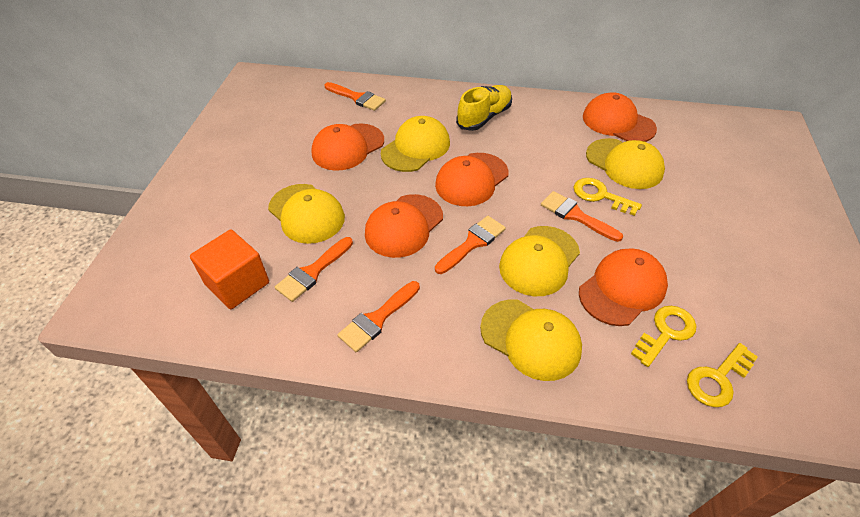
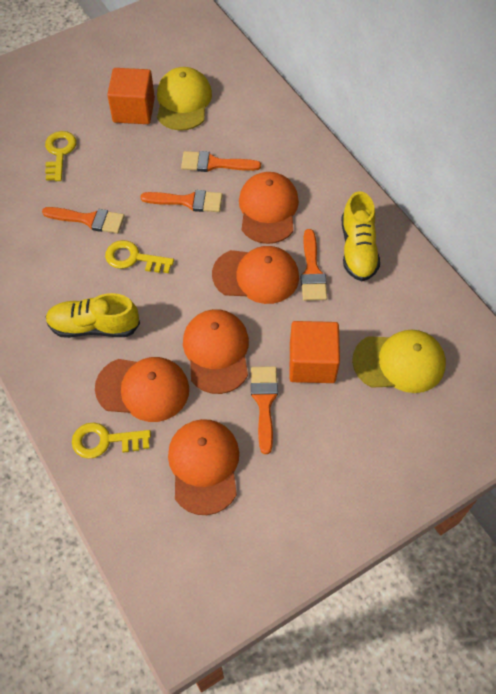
orange cube: 1 -> 2
yellow cap: 5 -> 2
yellow shoe: 1 -> 2

